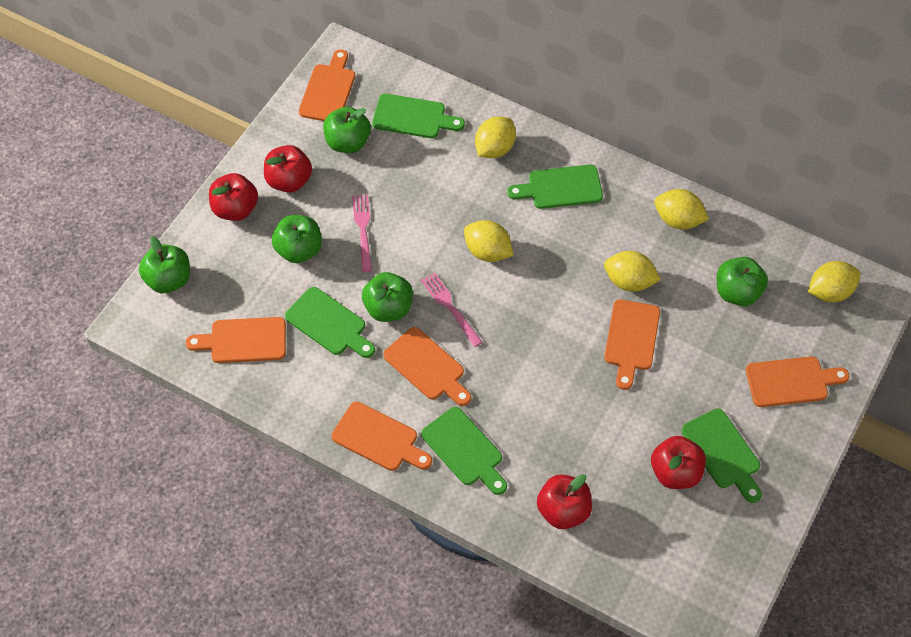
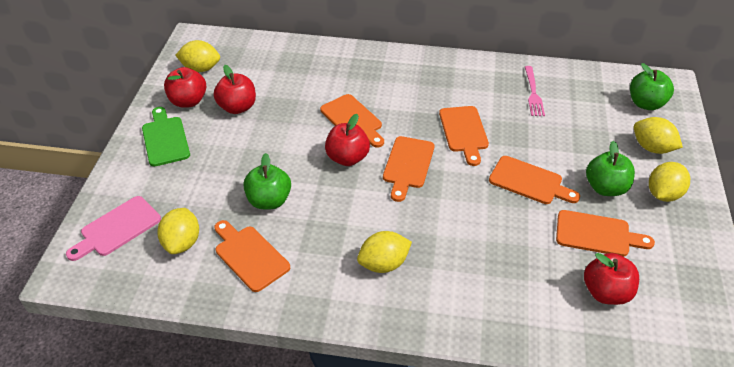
green apple: 5 -> 3
green cutting board: 5 -> 1
pink cutting board: 0 -> 1
pink fork: 2 -> 1

